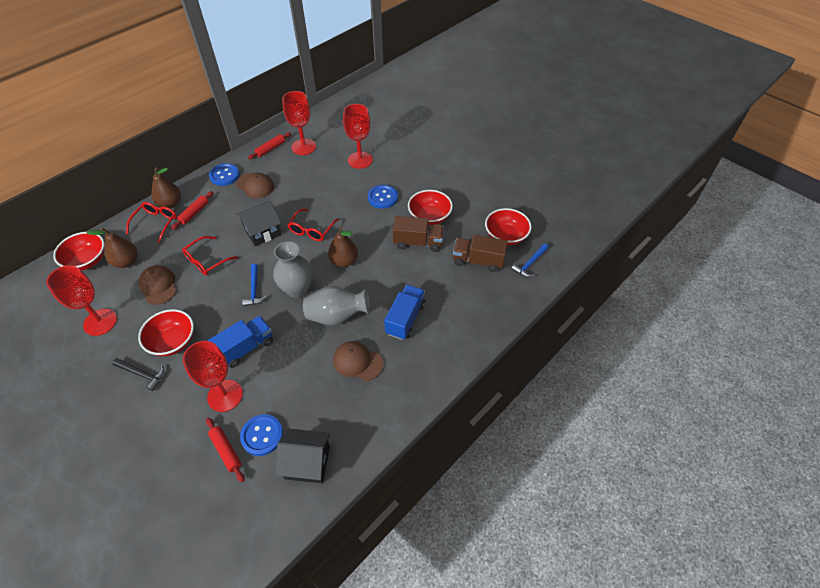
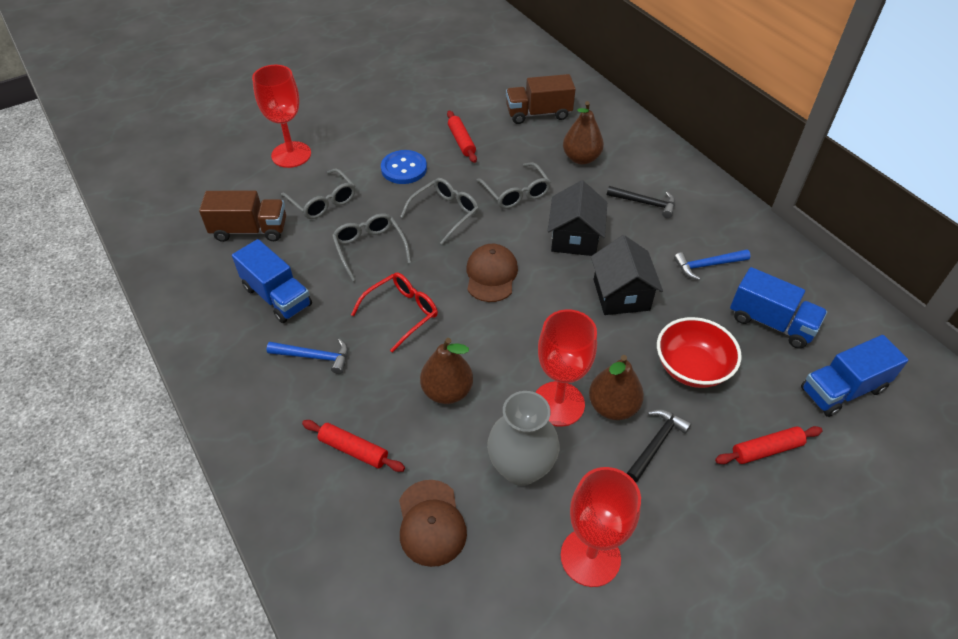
black hammer: 1 -> 2
blue button: 3 -> 1
blue truck: 2 -> 3
brown cap: 3 -> 2
grey glasses: 0 -> 4
grey vase: 2 -> 1
red bowl: 4 -> 1
red glasses: 3 -> 1
red goblet: 4 -> 3

